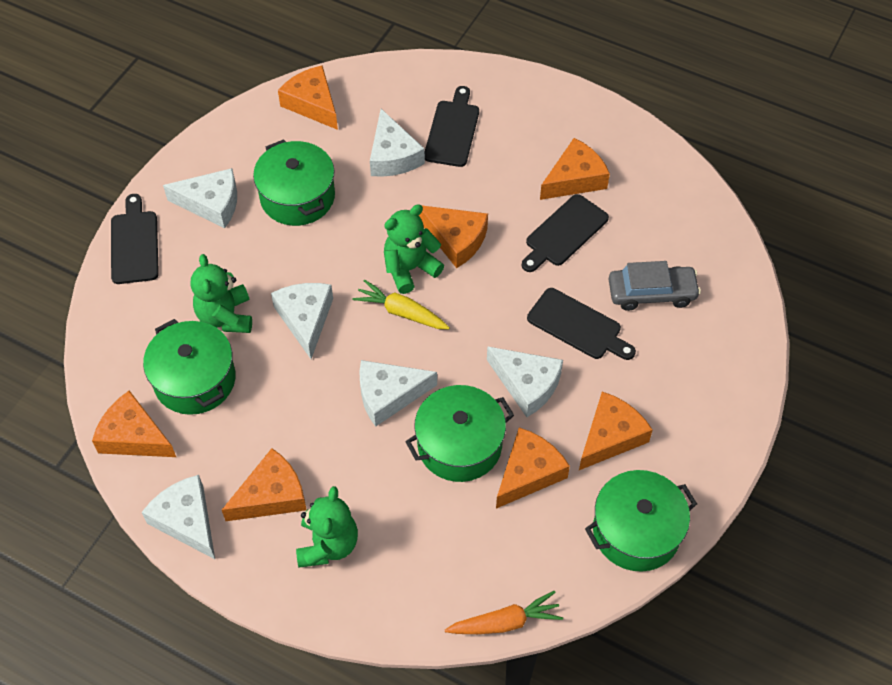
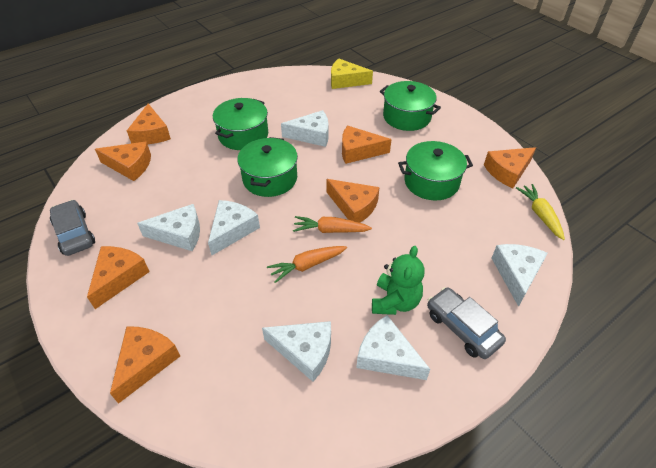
black cutting board: 4 -> 0
green teddy bear: 3 -> 1
grey car: 1 -> 2
orange carrot: 1 -> 2
yellow cheese: 0 -> 1

